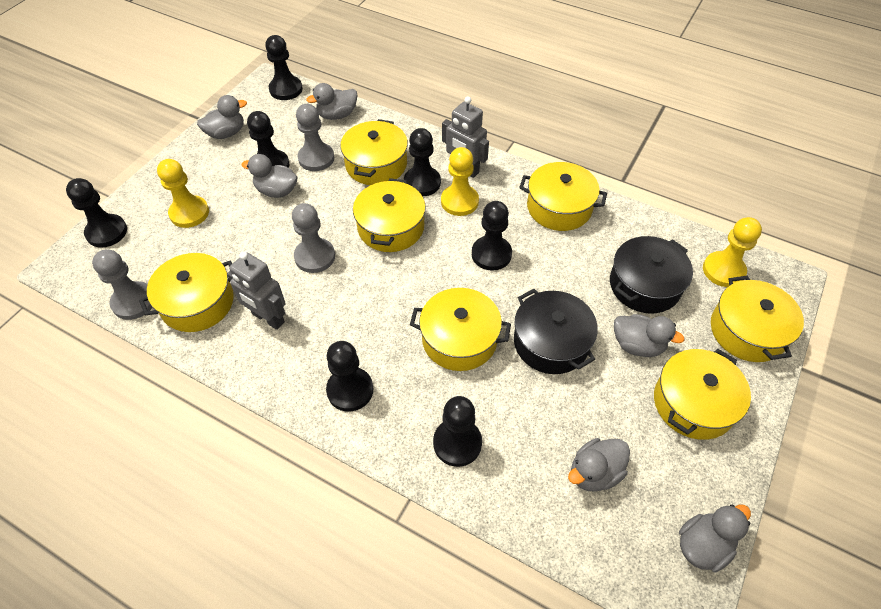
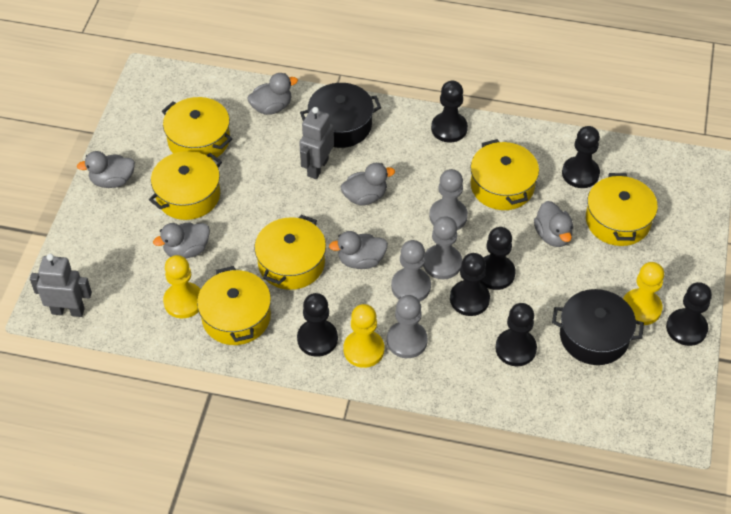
grey pawn: 3 -> 4
yellow pot: 7 -> 6

